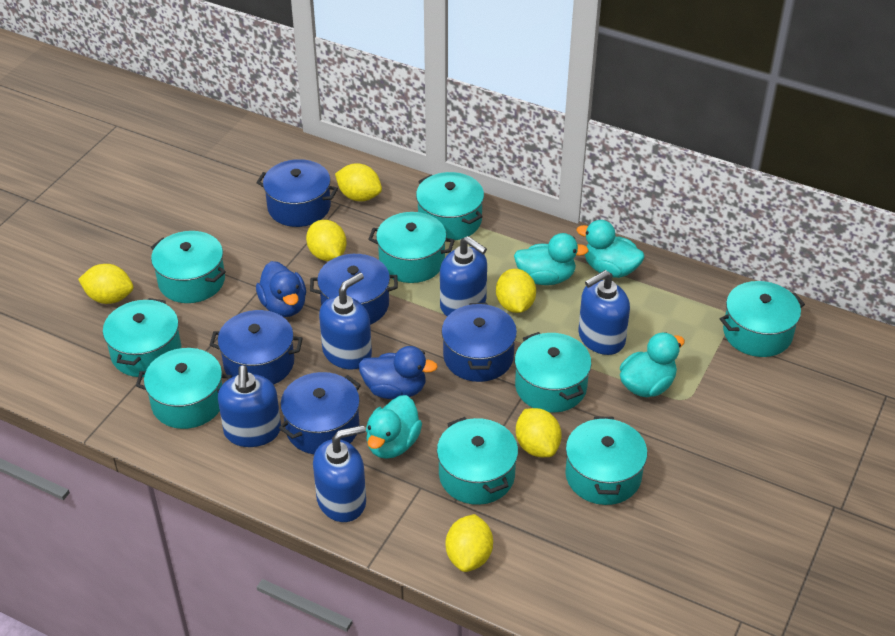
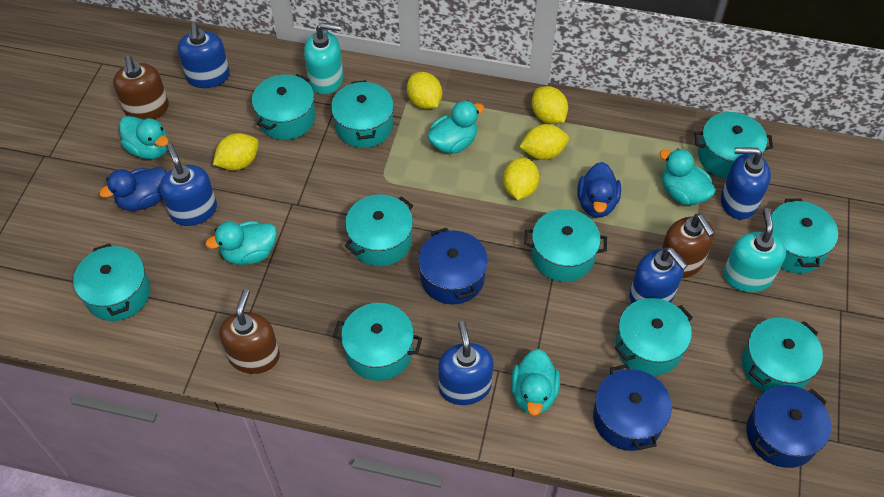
blue pot: 5 -> 3
brown soap dispenser: 0 -> 3
turquoise duck: 4 -> 5
turquoise pot: 9 -> 10
turquoise soap dispenser: 0 -> 2
yellow lemon: 6 -> 5

